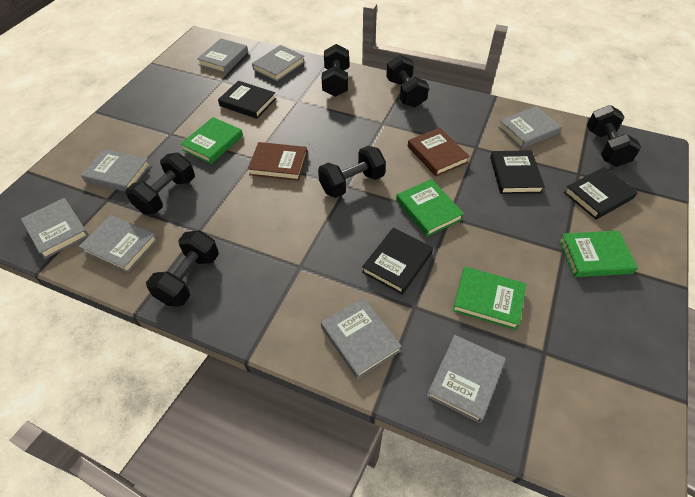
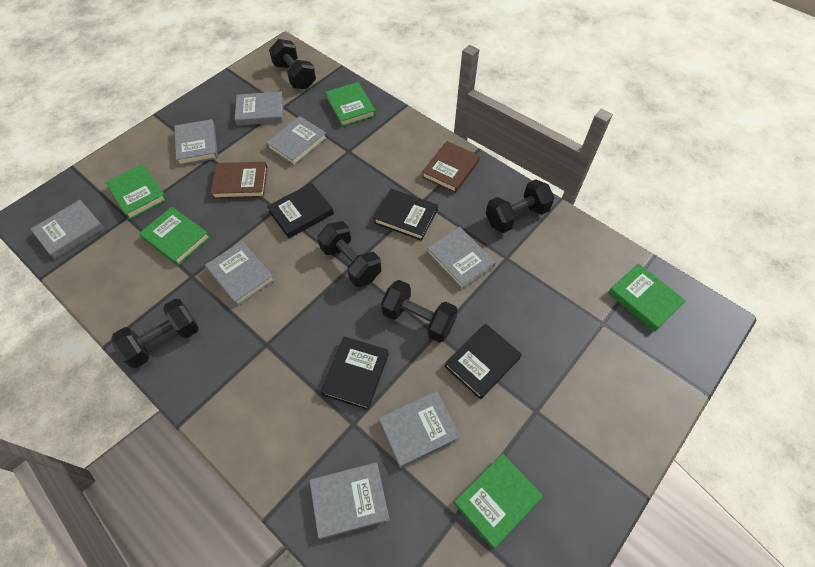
black dumbbell: 6 -> 5
green book: 4 -> 5

